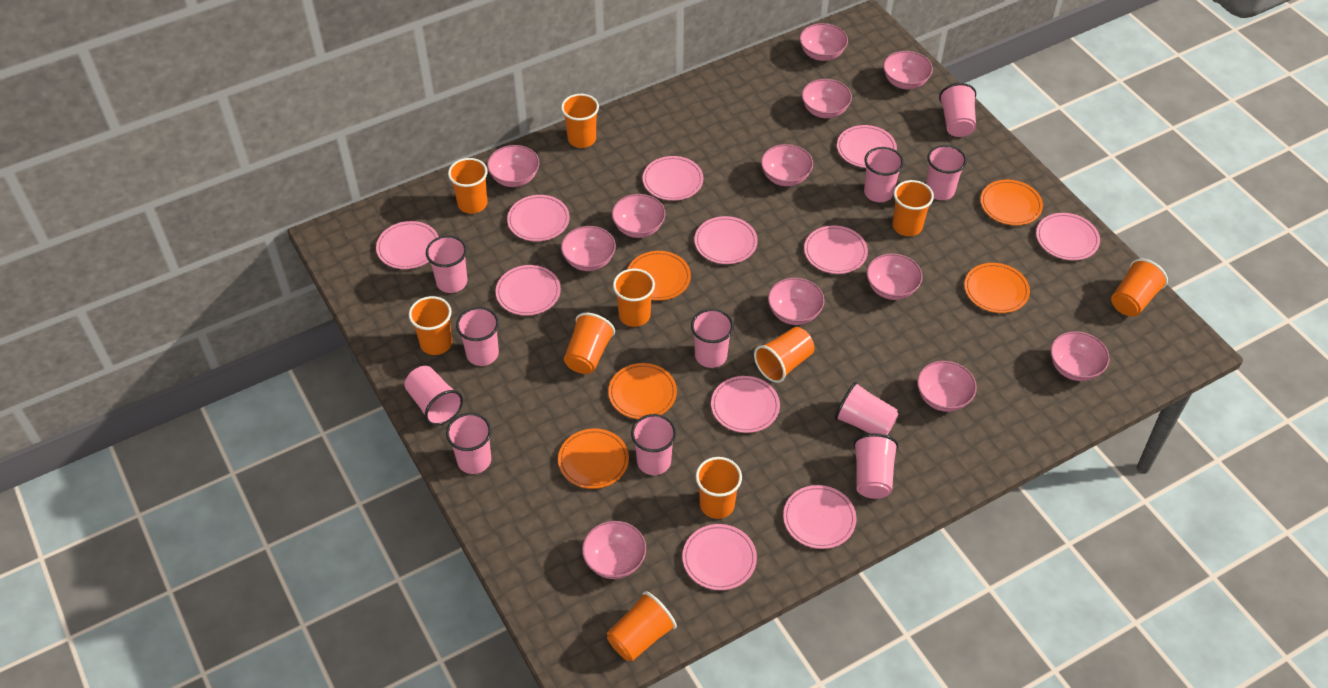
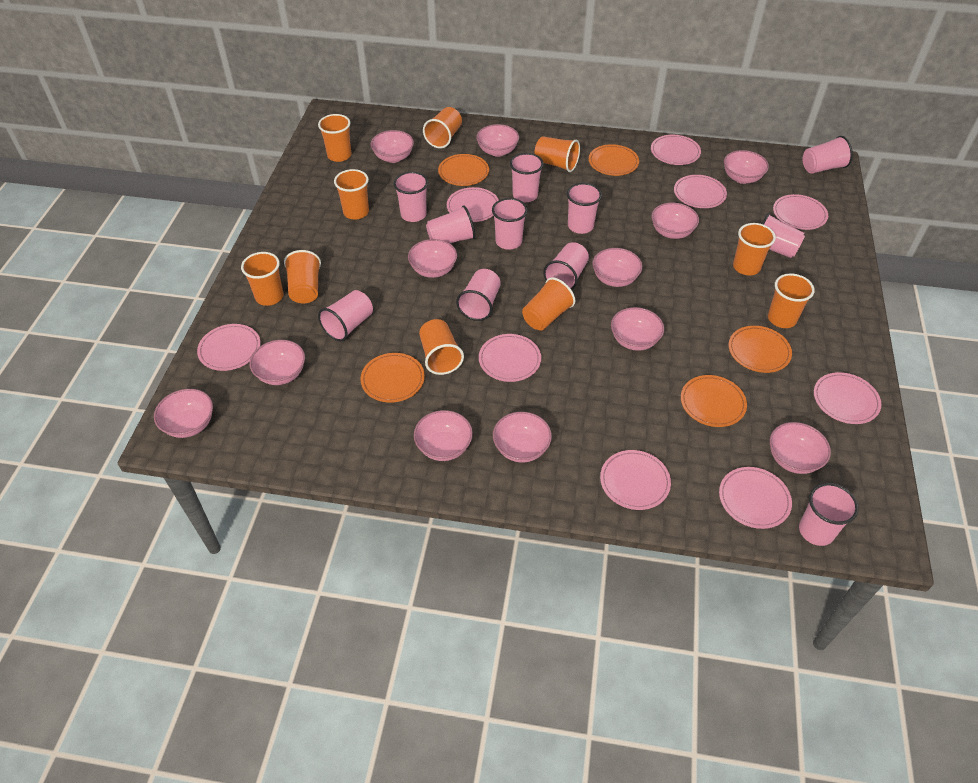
pink plate: 11 -> 9

